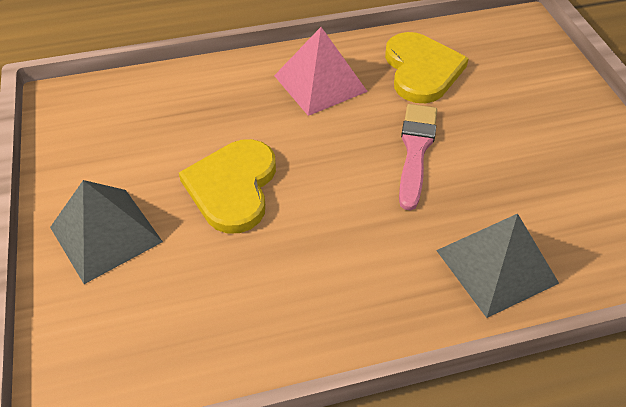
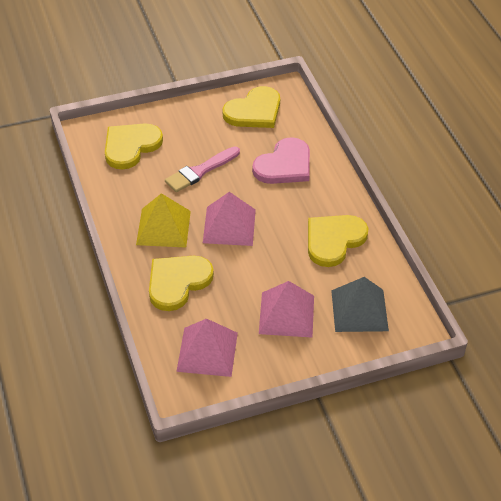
grey pyramid: 2 -> 1
pink heart: 0 -> 1
pink pyramid: 1 -> 3
yellow heart: 2 -> 4
yellow pyramid: 0 -> 1

